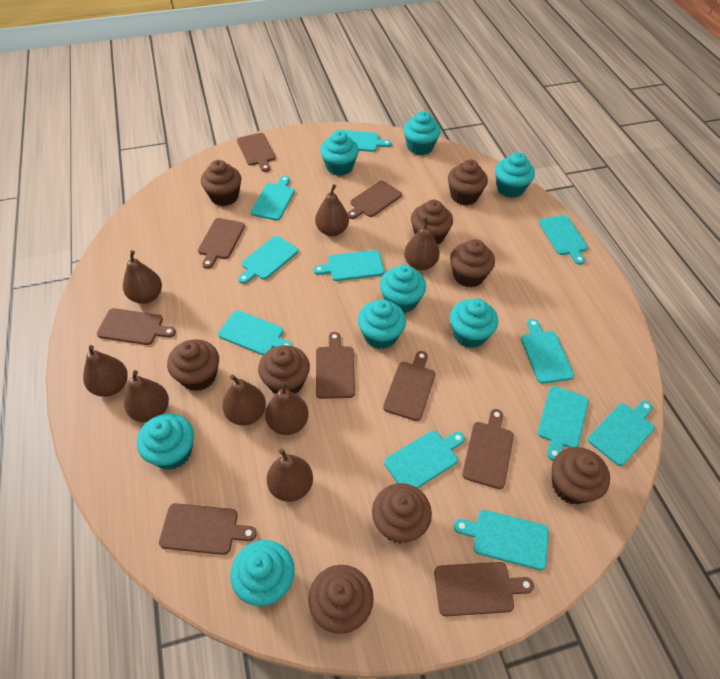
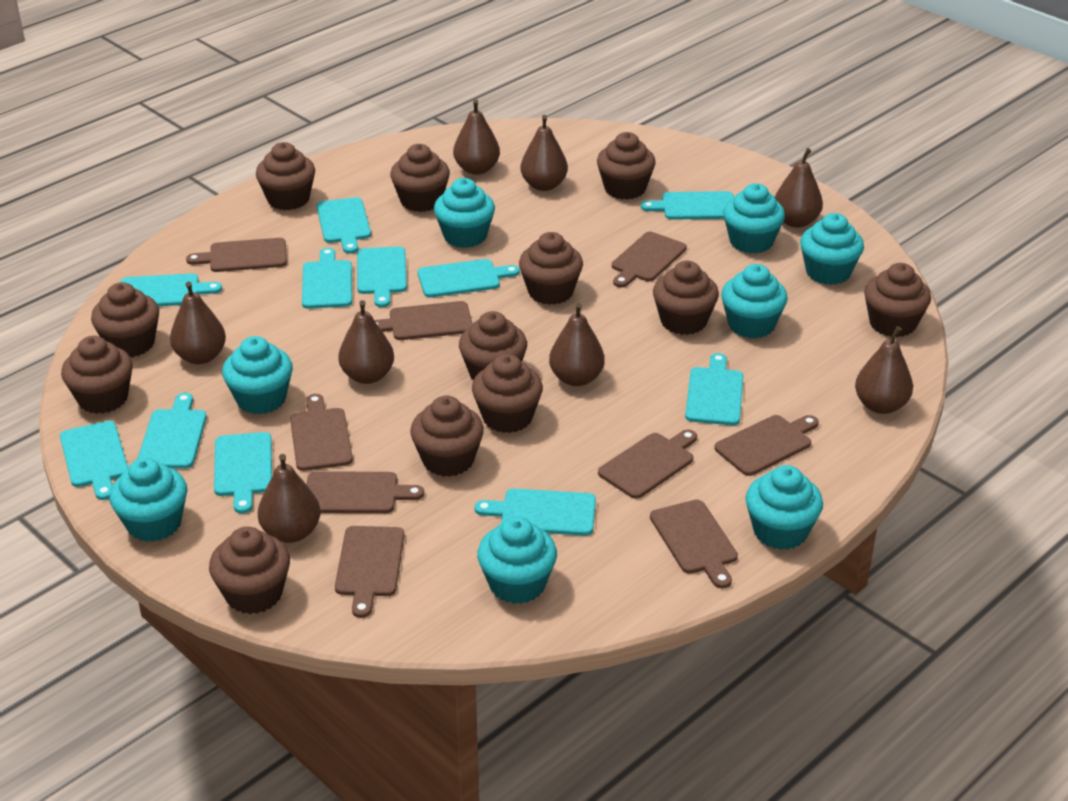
brown cupcake: 9 -> 12

